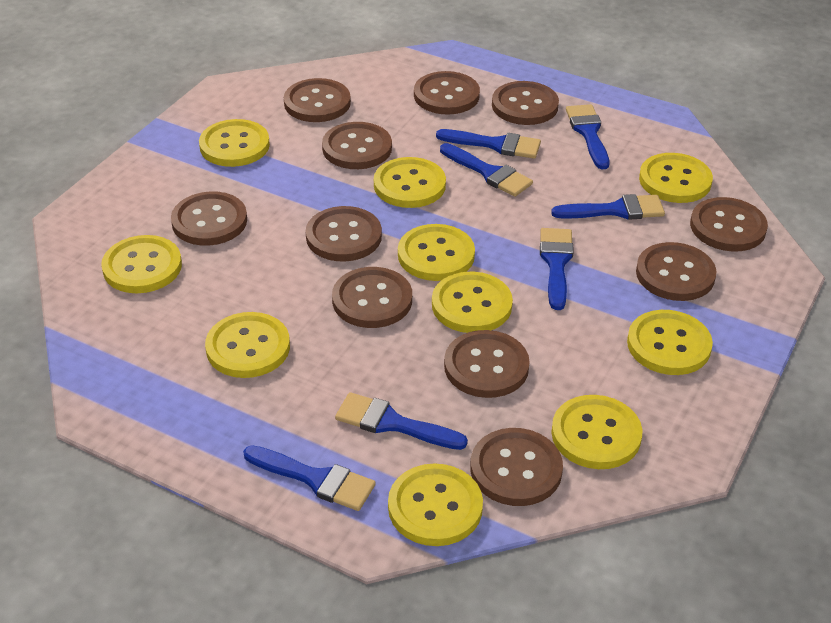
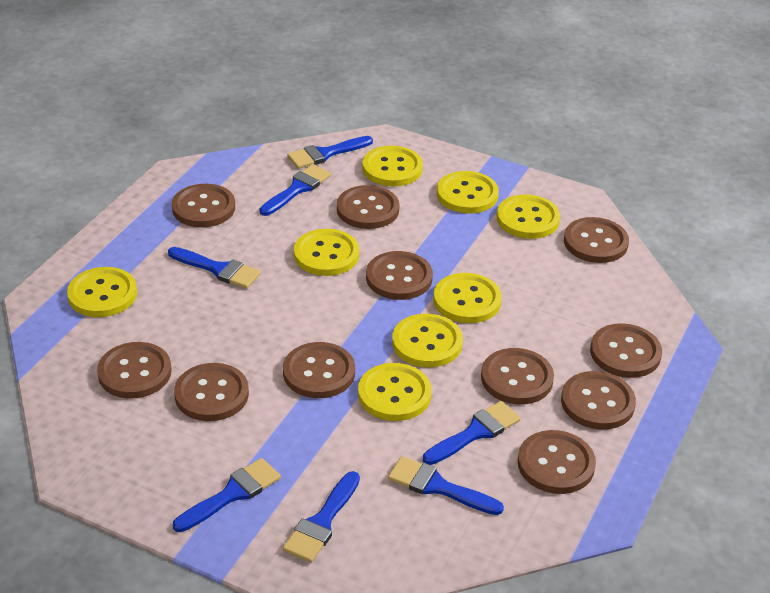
yellow button: 10 -> 8

